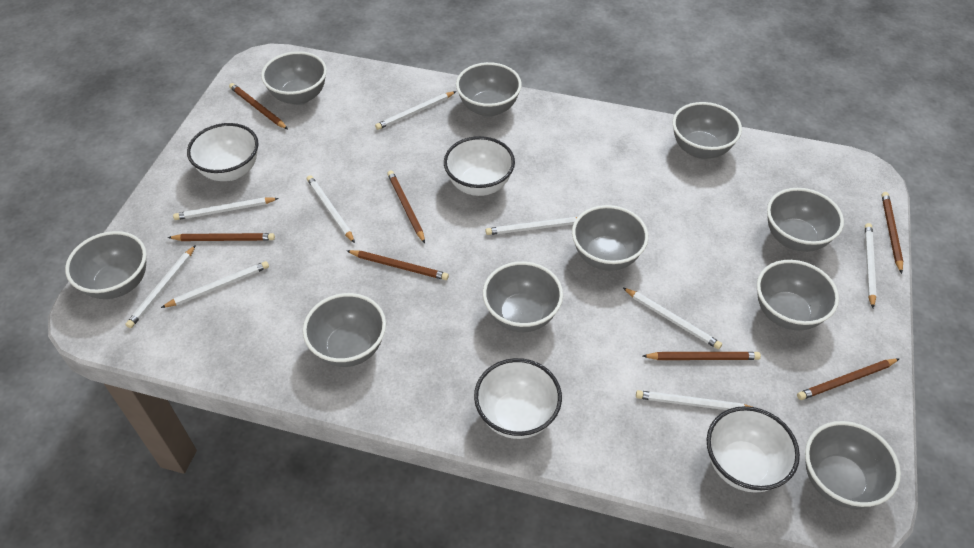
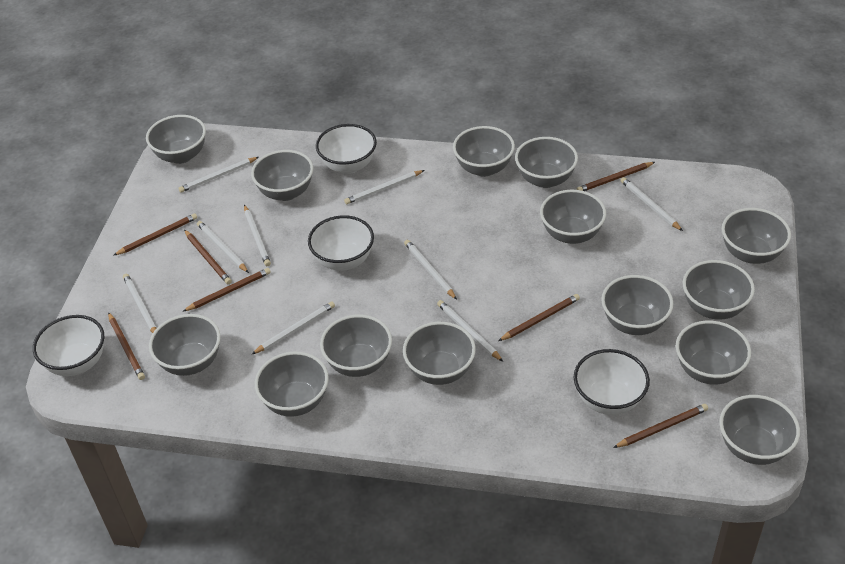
grey bowl: 10 -> 14

